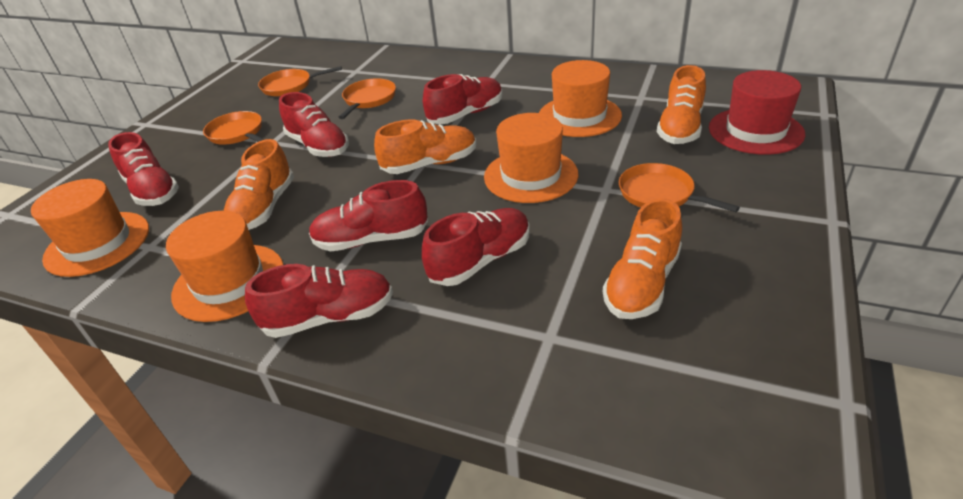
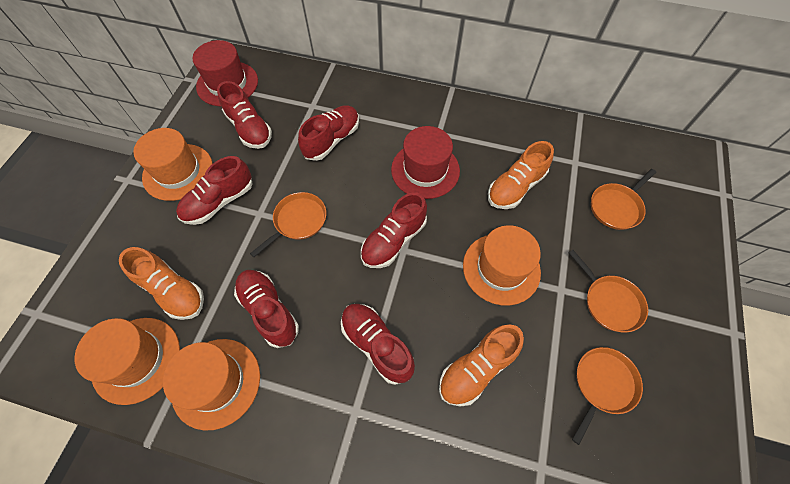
orange shoe: 4 -> 3
red hat: 1 -> 2

